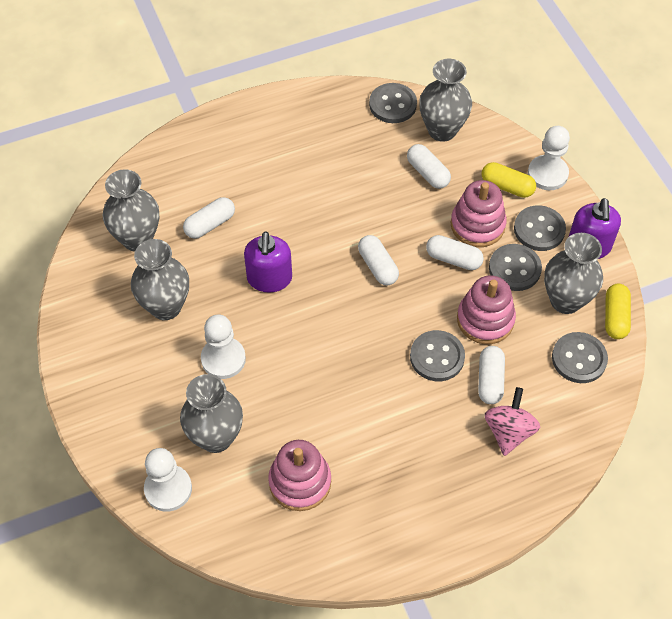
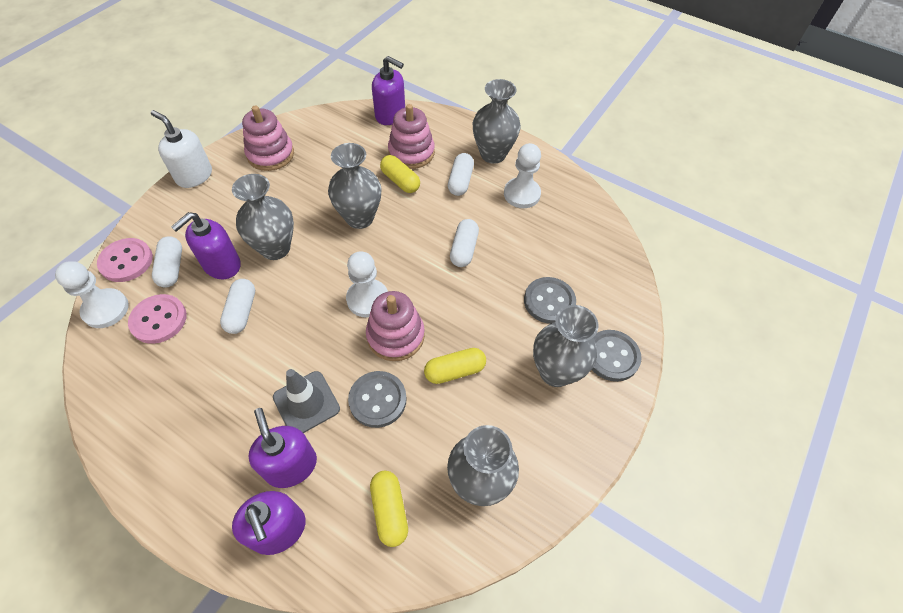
grey button: 5 -> 3
grey traffic cone: 0 -> 1
pink button: 0 -> 2
pink spinning top: 1 -> 0
purple soap dispenser: 2 -> 4
white capsule: 5 -> 4
white soap dispenser: 0 -> 1
yellow capsule: 2 -> 3

